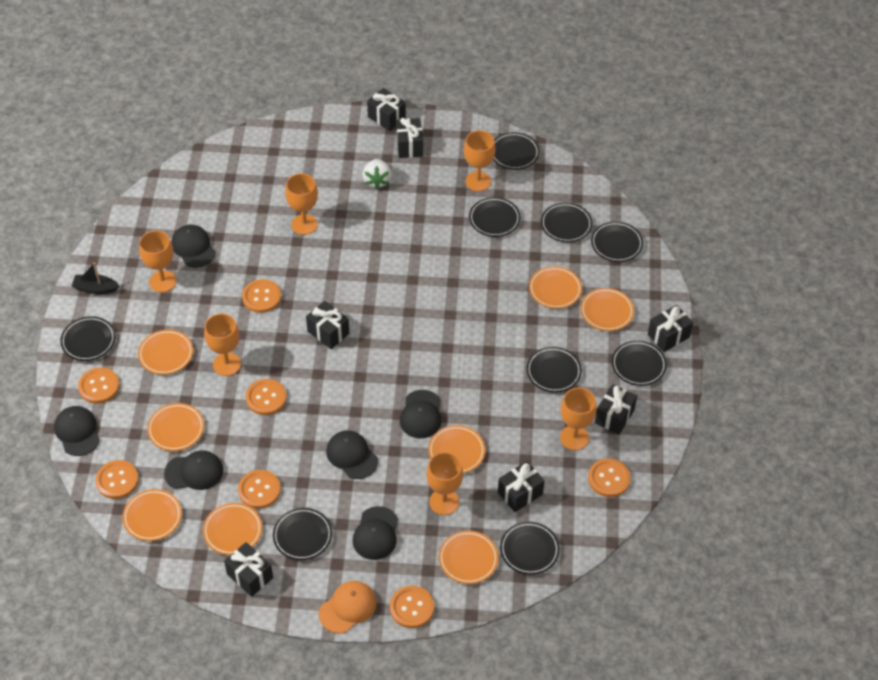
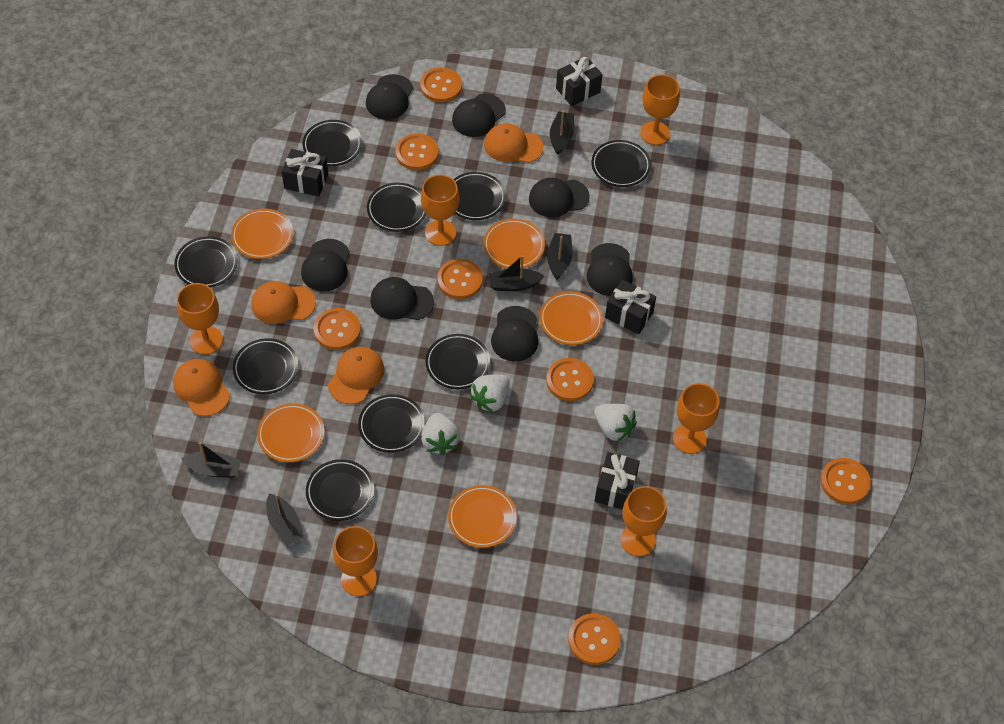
black boat: 1 -> 5
black cap: 6 -> 7
black gift: 7 -> 4
orange cap: 1 -> 4
orange plate: 8 -> 5
white strawberry: 1 -> 3

